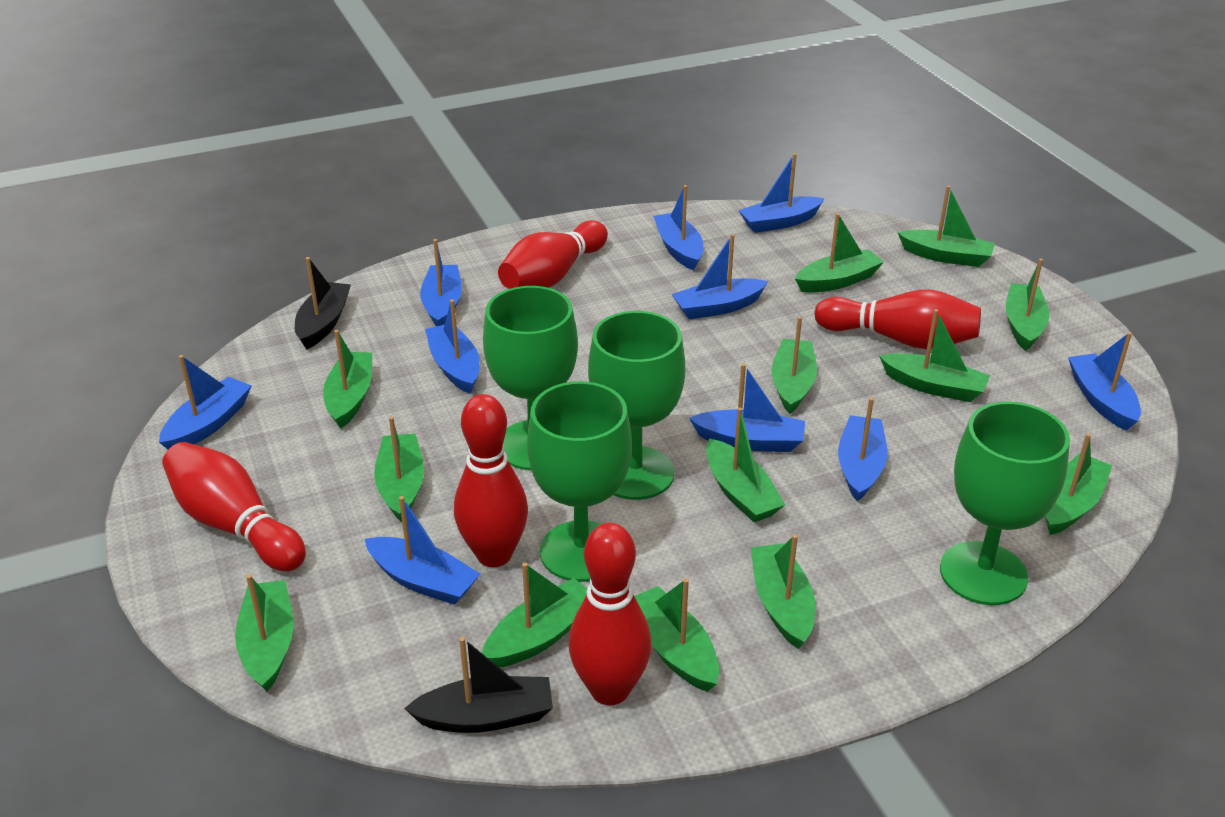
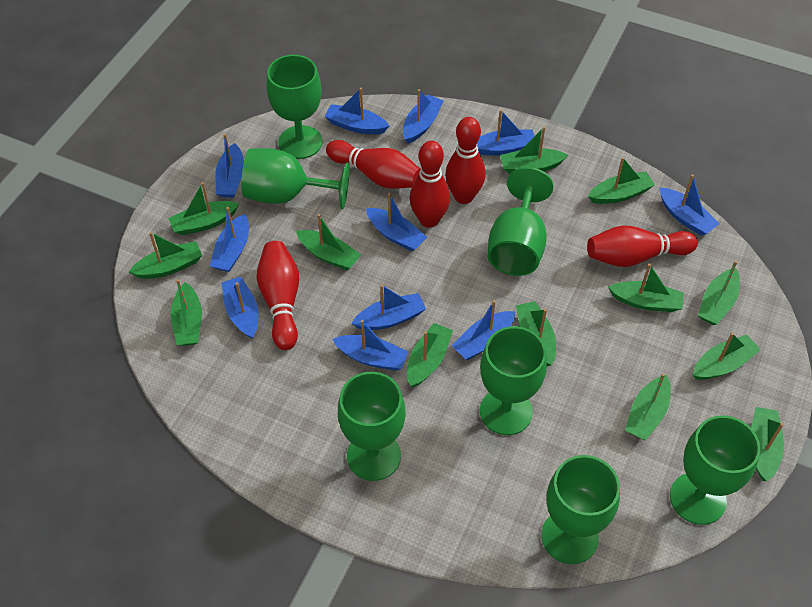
black boat: 2 -> 0
blue boat: 10 -> 11
green goblet: 4 -> 7

